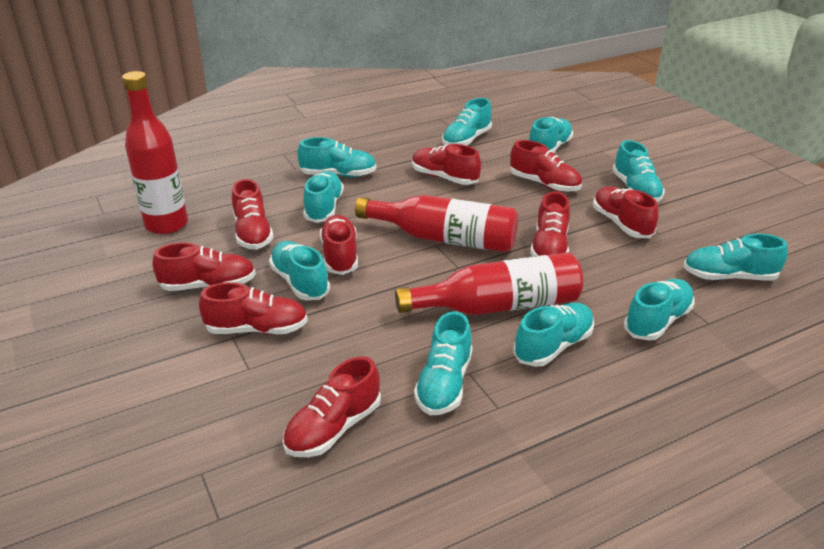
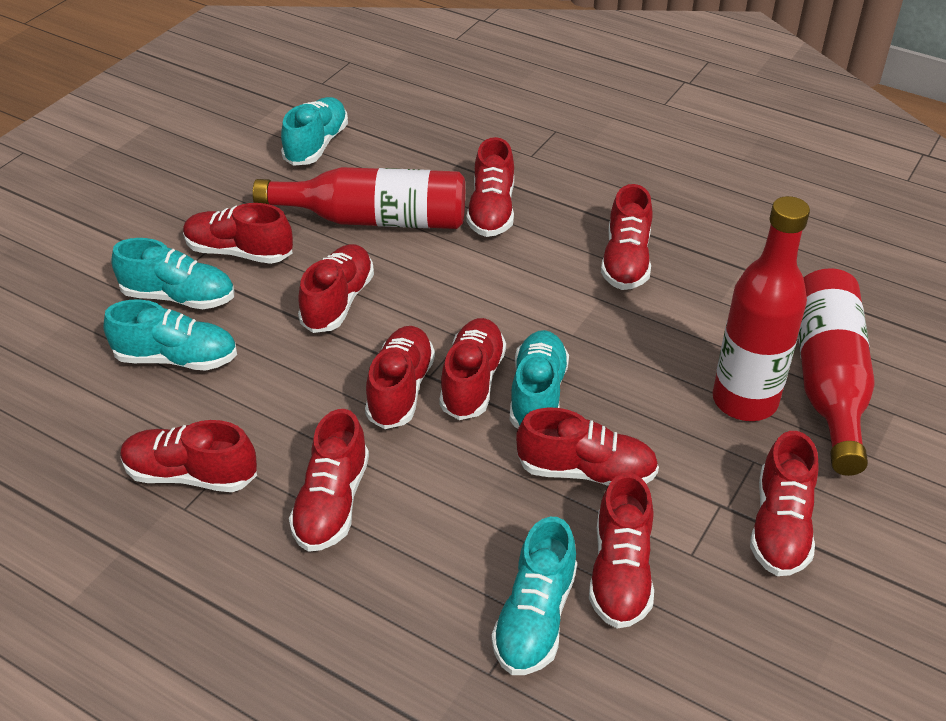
red shoe: 9 -> 11
turquoise shoe: 10 -> 5

